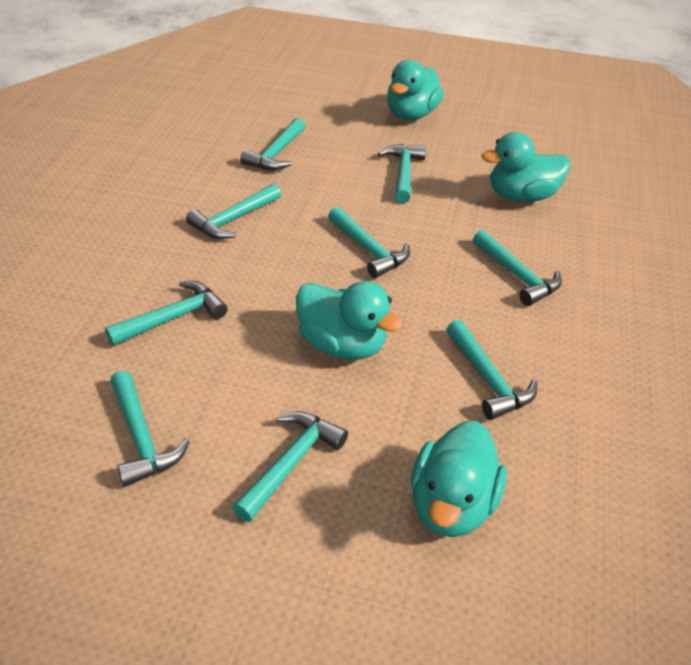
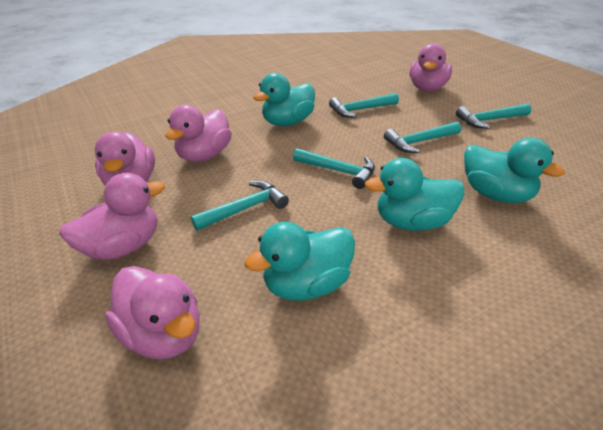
pink duck: 0 -> 5
turquoise hammer: 9 -> 5

